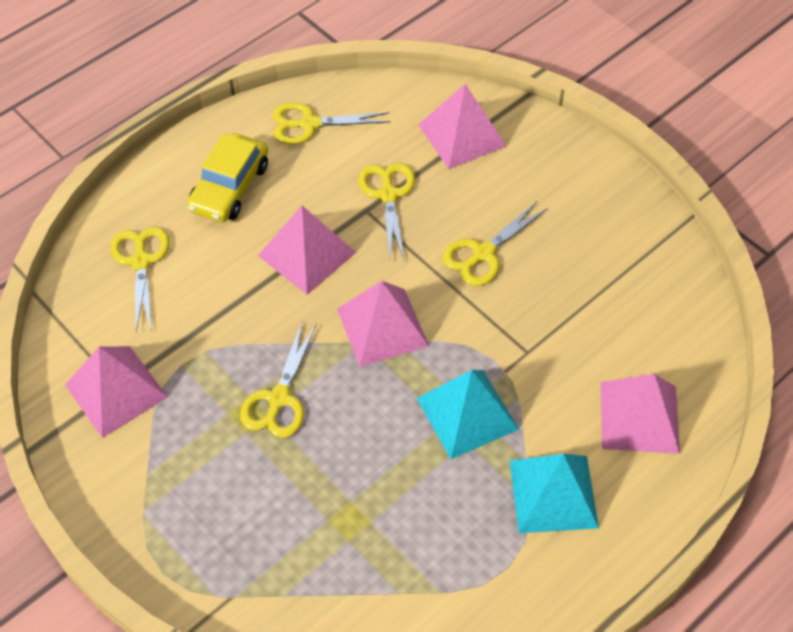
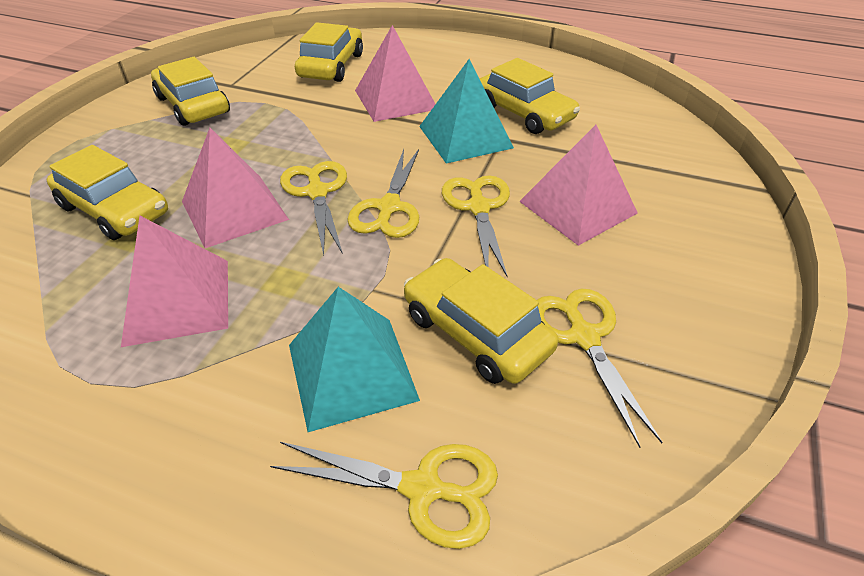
pink pyramid: 5 -> 4
yellow car: 1 -> 5

